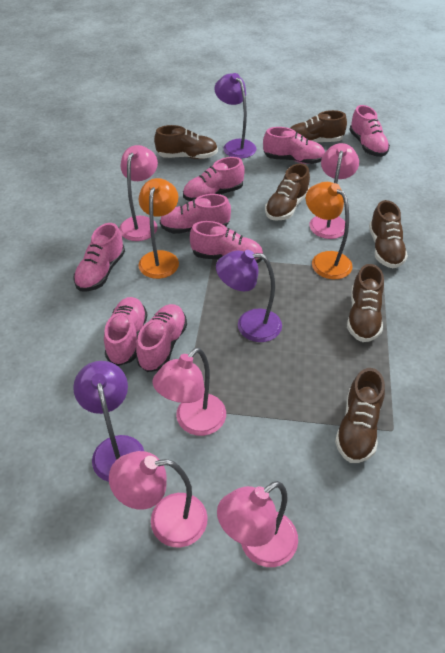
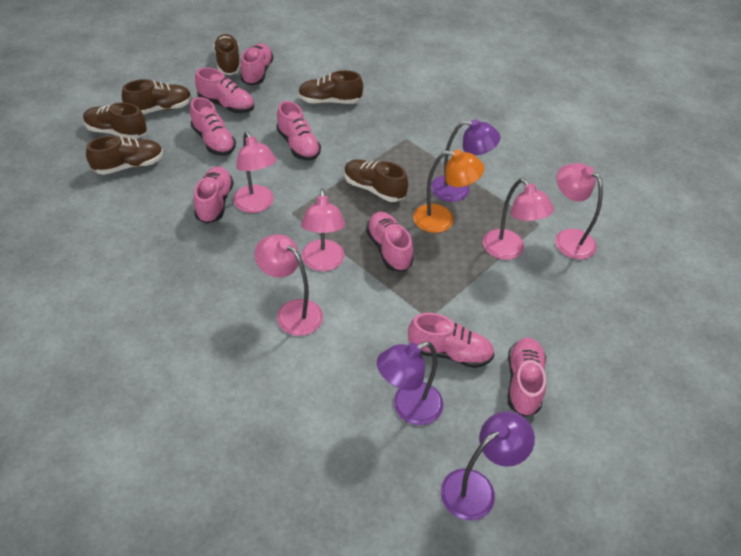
orange lamp: 2 -> 1

